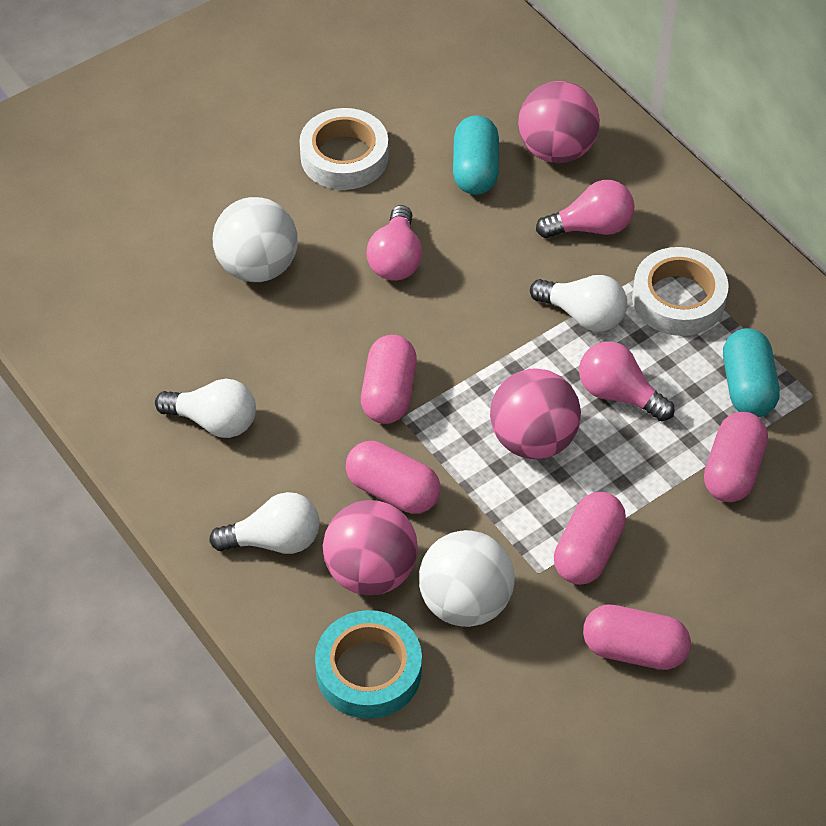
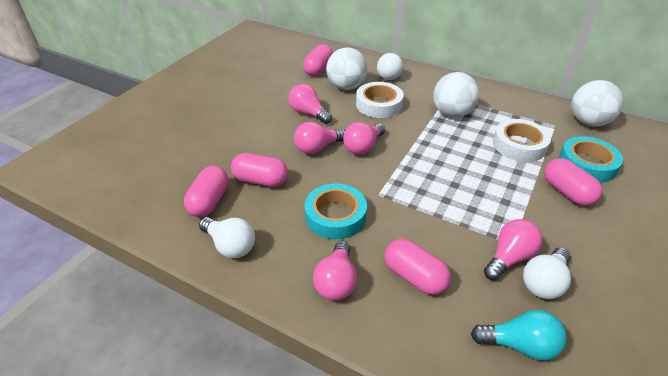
pink ball: 3 -> 0
pink light bulb: 3 -> 5
turquoise capsule: 2 -> 0
turquoise light bulb: 0 -> 1
turquoise tape: 1 -> 2
white ball: 2 -> 3

